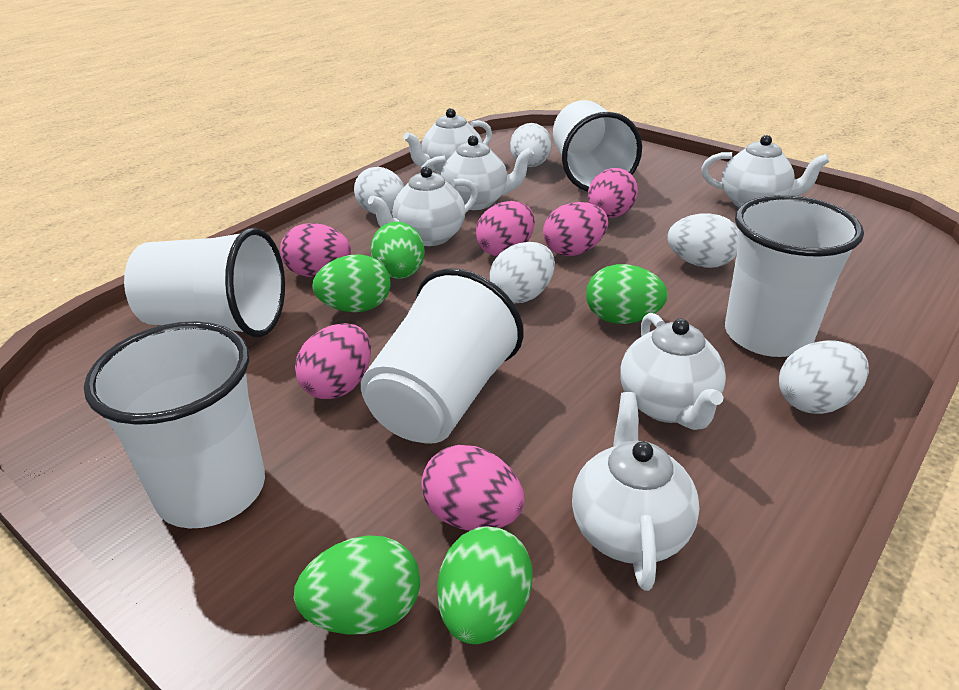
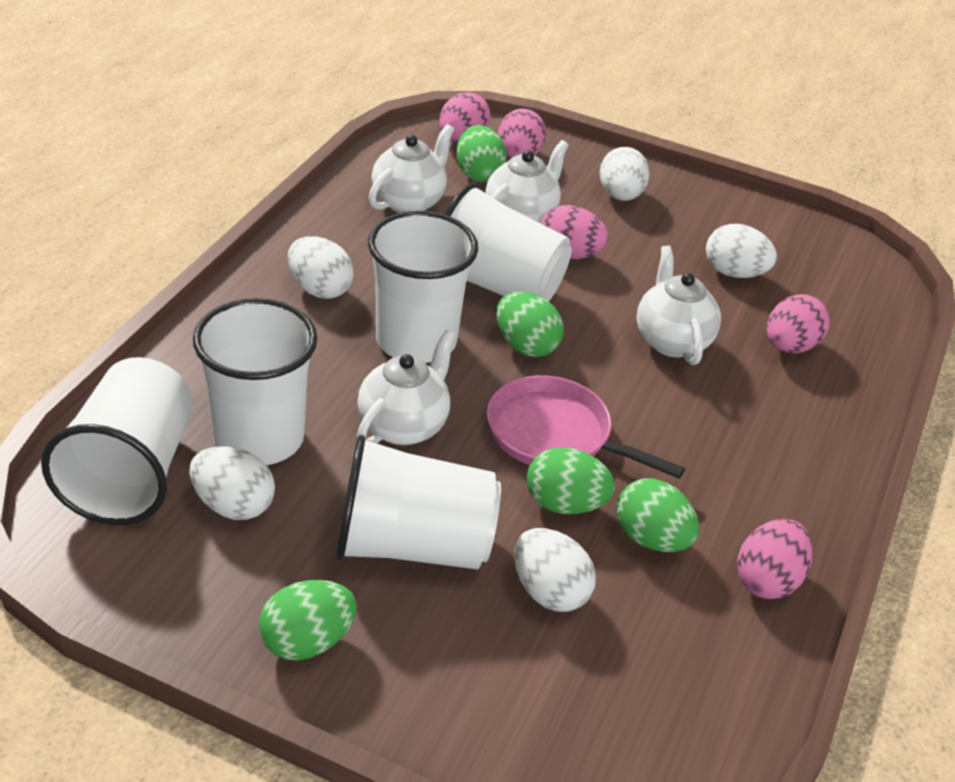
pink egg: 6 -> 5
pink pan: 0 -> 1
white teapot: 6 -> 4

